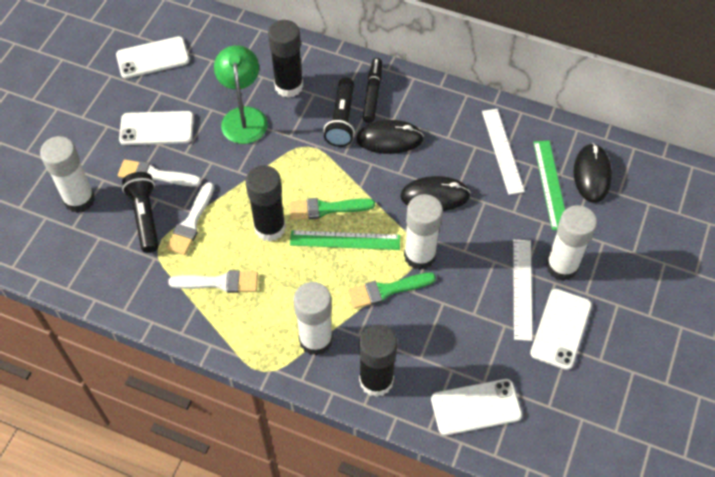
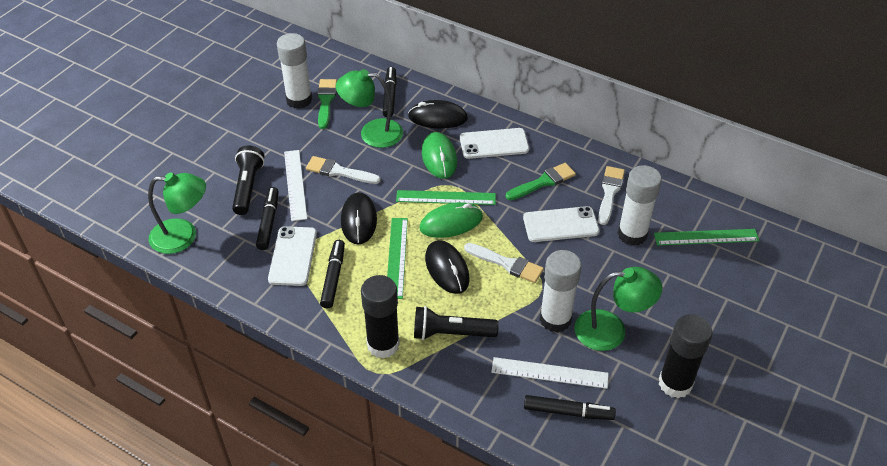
black glue stick: 3 -> 2
black marker: 1 -> 4
green lamp: 1 -> 3
green mouse: 0 -> 2
green ruler: 2 -> 3
white glue stick: 4 -> 3
white phone: 4 -> 3

